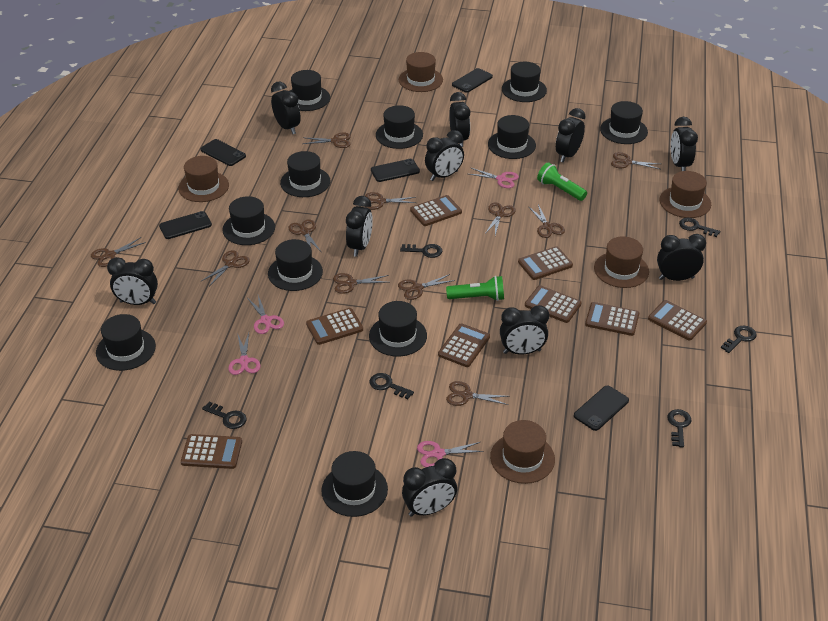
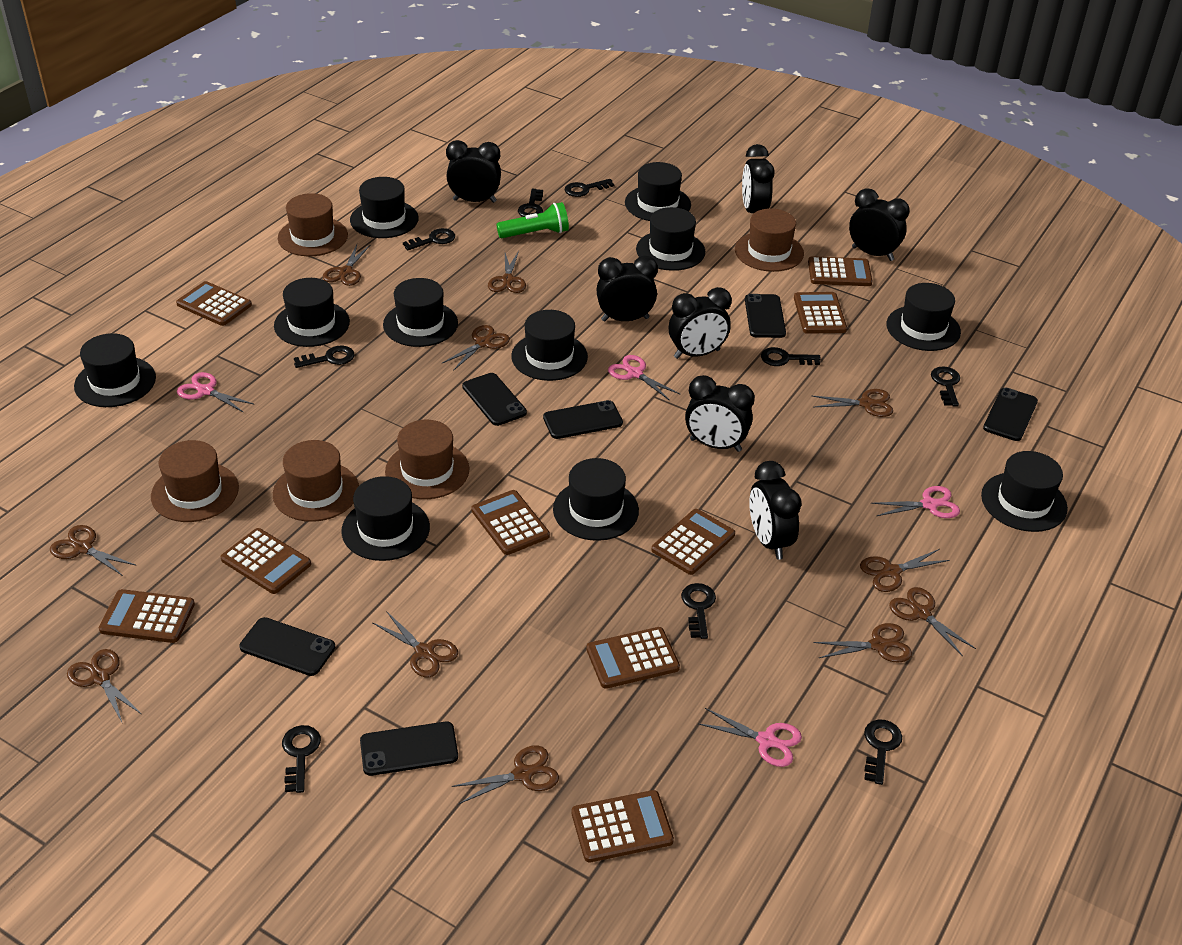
black clock: 10 -> 7
black key: 6 -> 9
black phone: 5 -> 6
brown calculator: 8 -> 9
green flashlight: 2 -> 1

